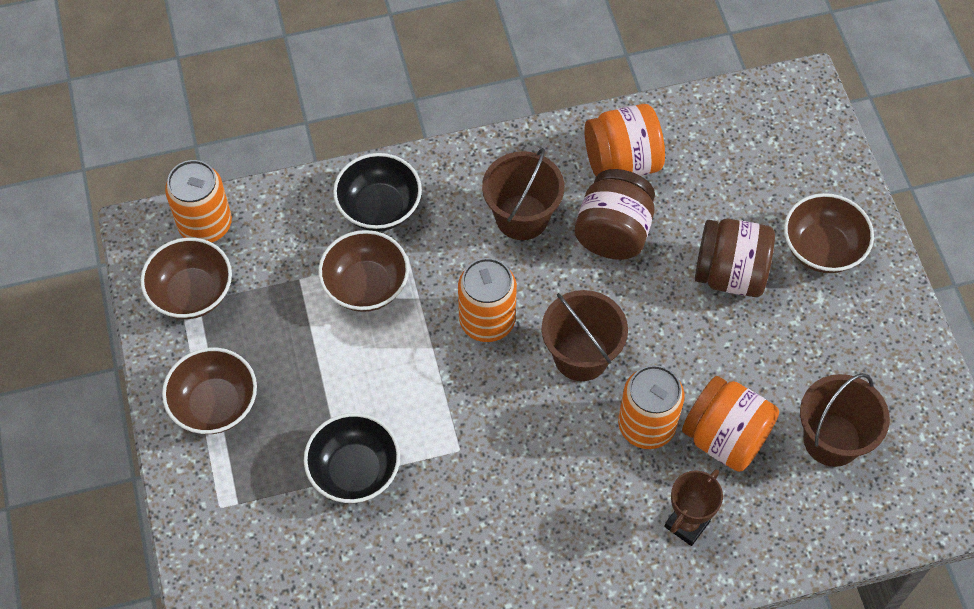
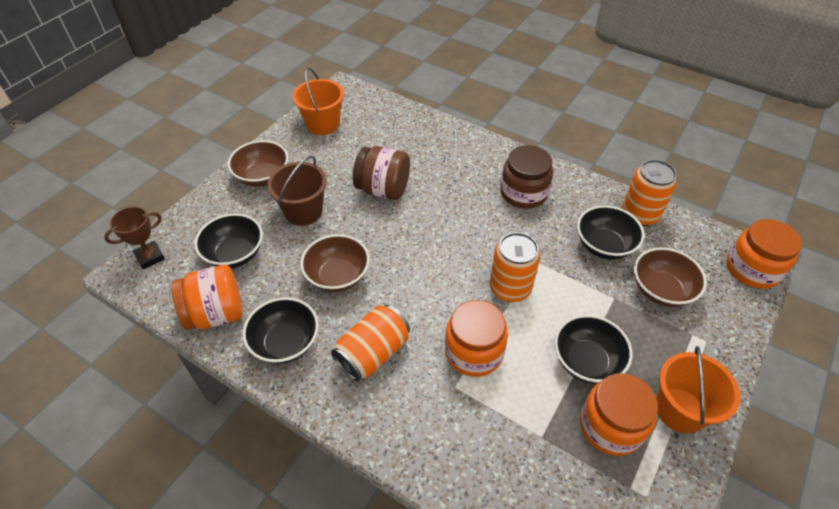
black bowl: 2 -> 4
brown bowl: 4 -> 3
brown bucket: 3 -> 1
orange bucket: 0 -> 2
orange jar: 2 -> 4

